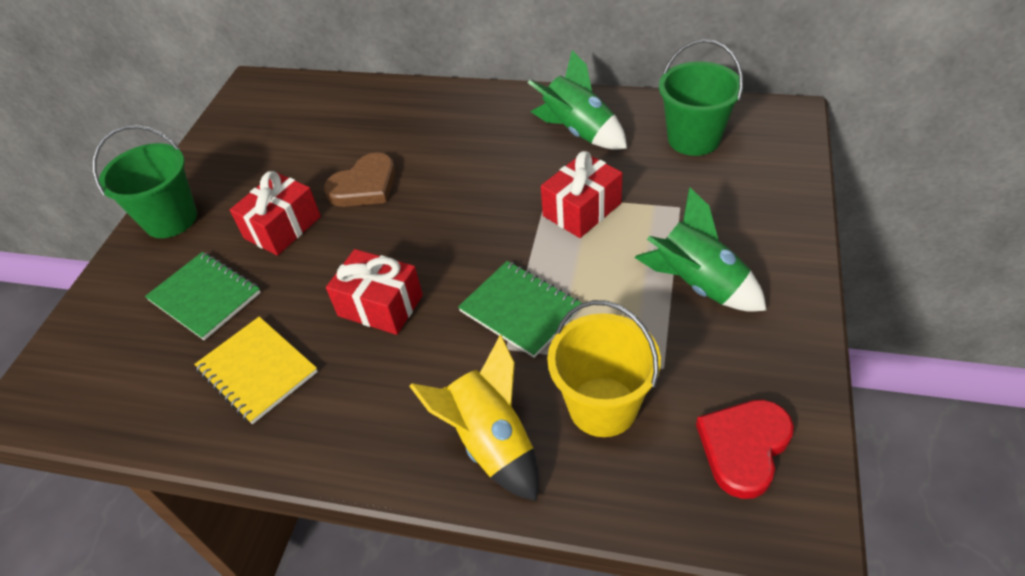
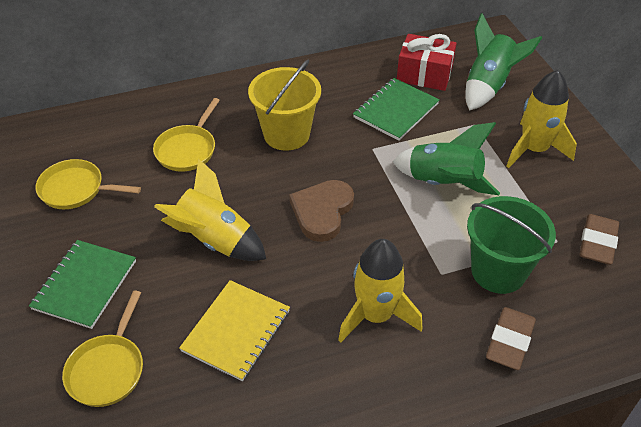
brown eraser: 0 -> 2
green bucket: 2 -> 1
red gift: 3 -> 1
red heart: 1 -> 0
yellow pan: 0 -> 3
yellow rocket: 1 -> 3

